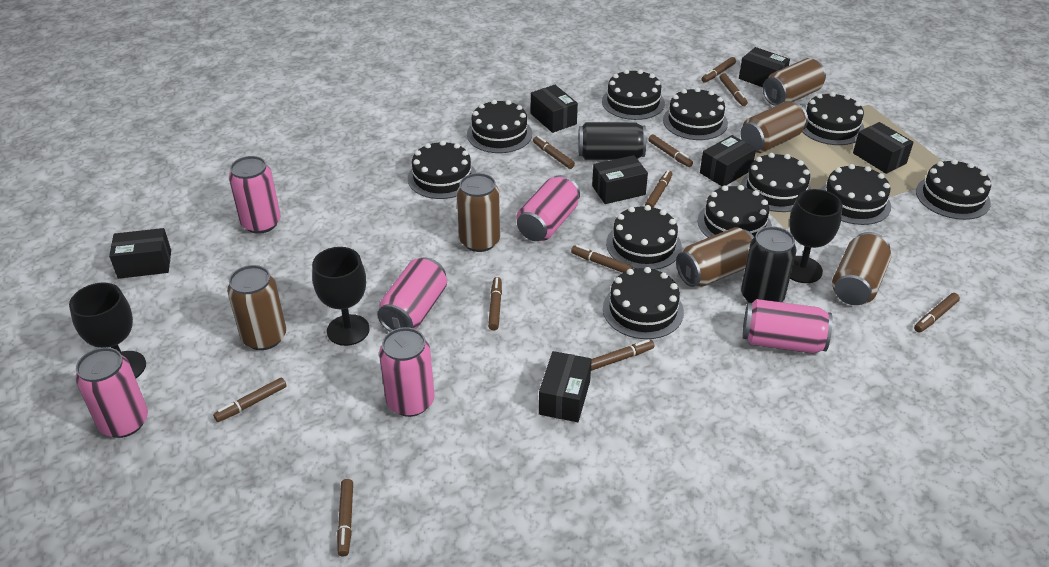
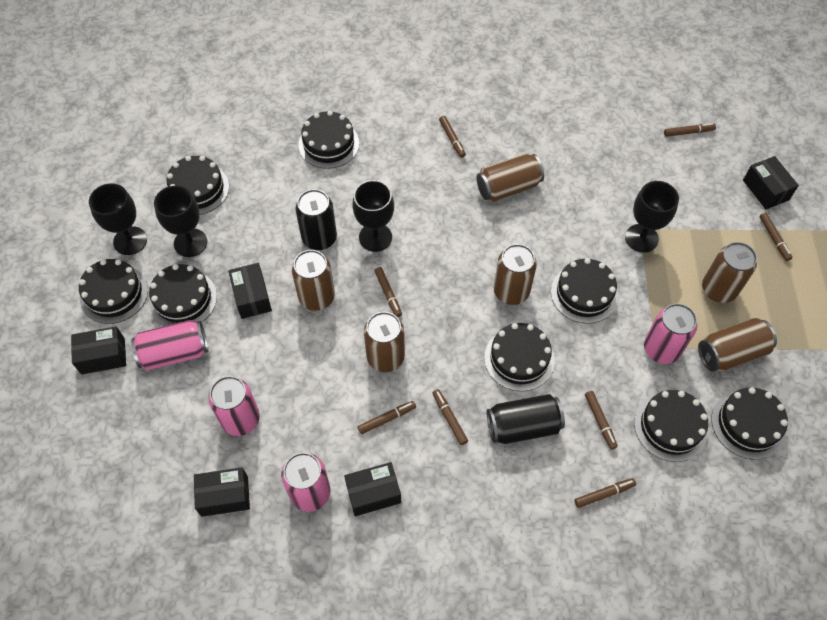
black box: 7 -> 5
black cake: 11 -> 8
black goblet: 3 -> 4
brown marker: 11 -> 8
pink can: 6 -> 4

